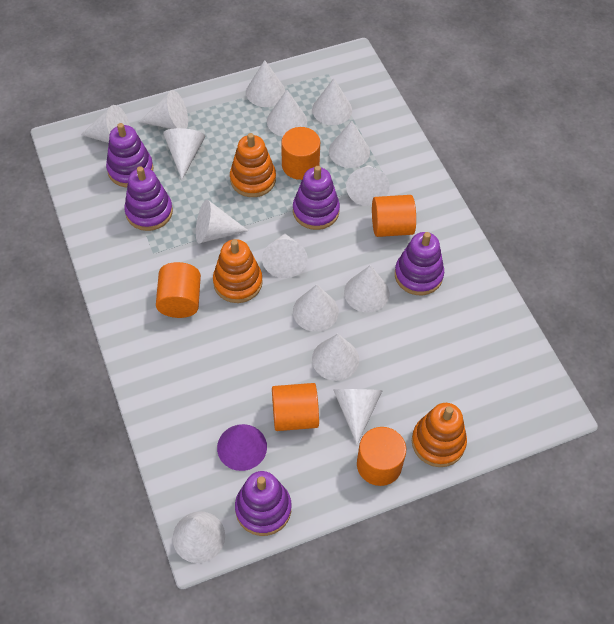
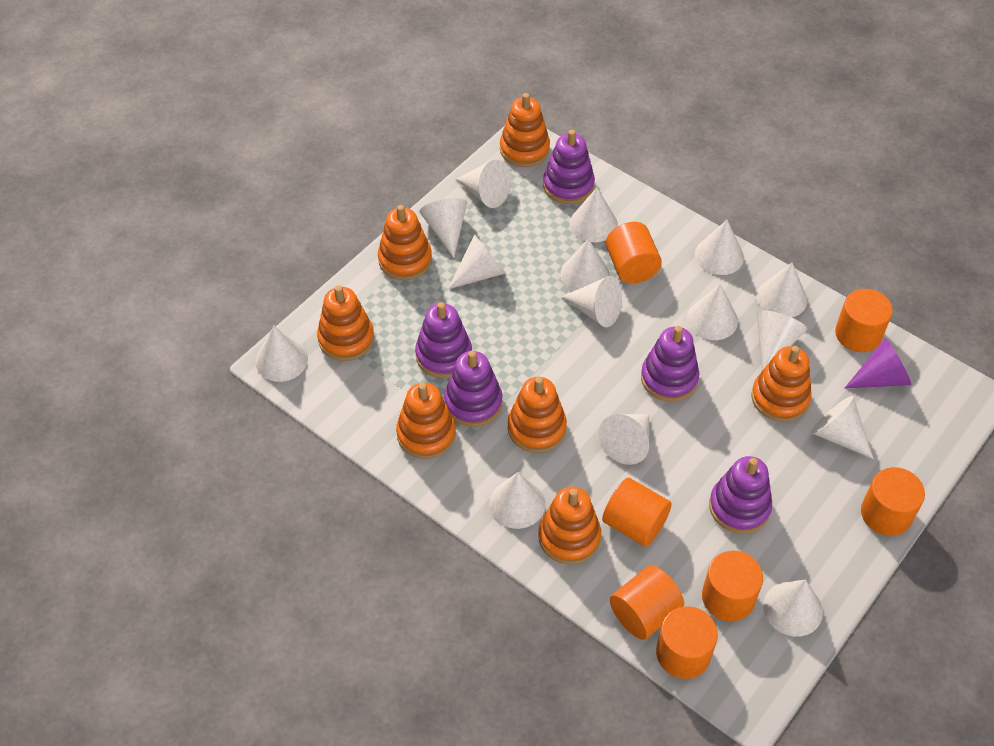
orange cylinder: 5 -> 7
orange stacking toy: 3 -> 7

